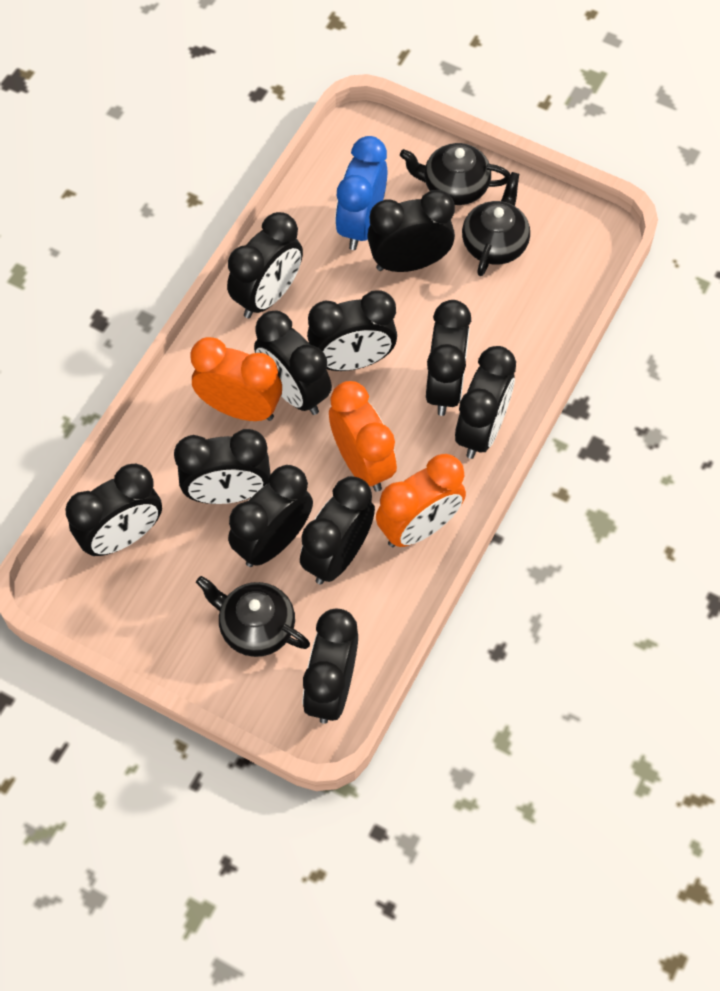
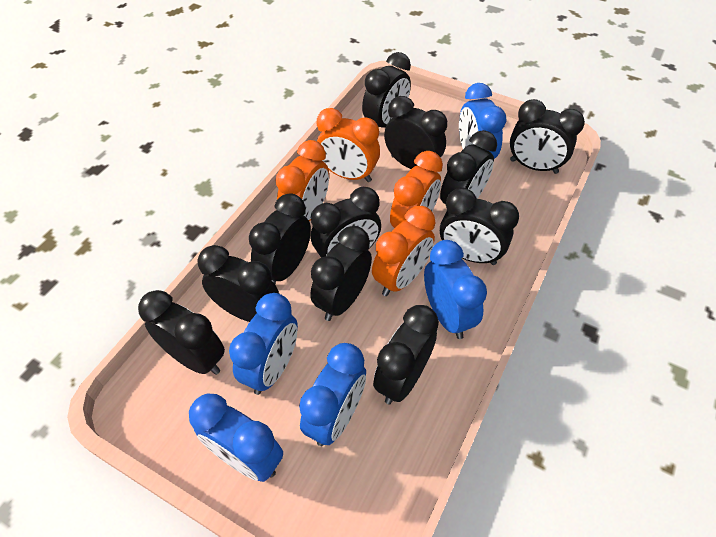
black teapot: 3 -> 0
blue clock: 1 -> 5
orange clock: 3 -> 4

